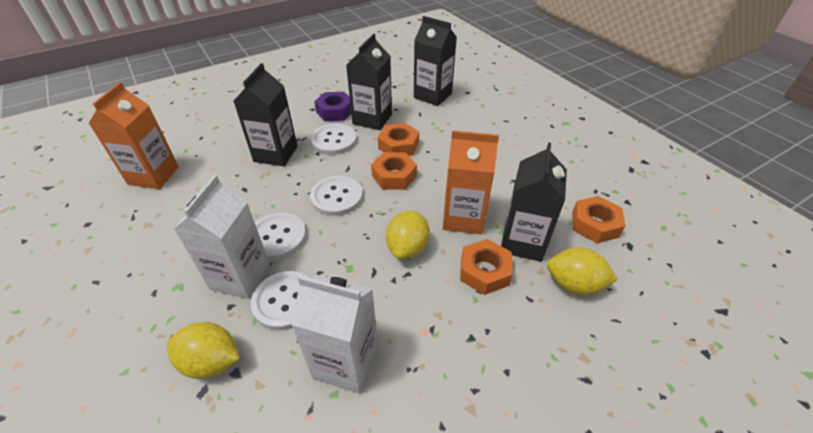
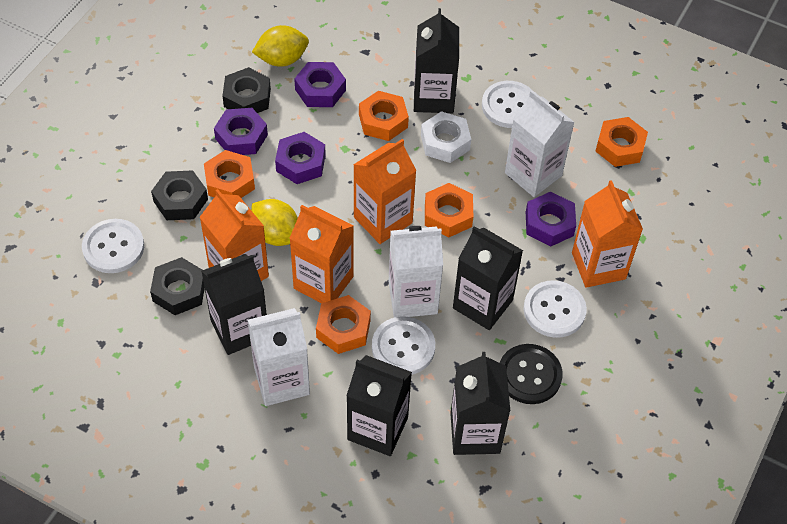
black button: 0 -> 1
black carton: 4 -> 5
black nut: 0 -> 3
orange carton: 2 -> 4
orange nut: 4 -> 5
purple nut: 1 -> 4
white carton: 2 -> 3
white nut: 0 -> 1
yellow lemon: 3 -> 2

